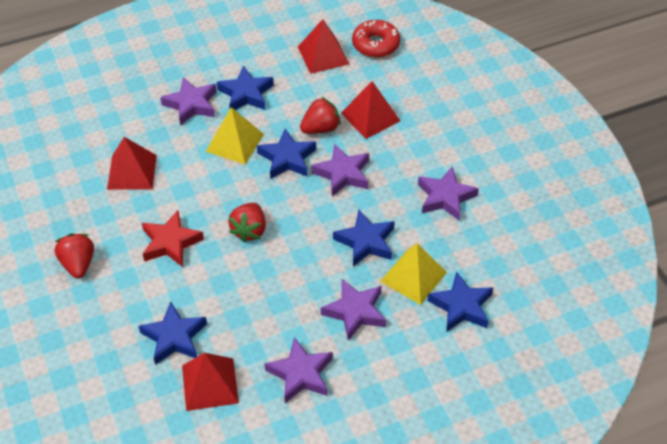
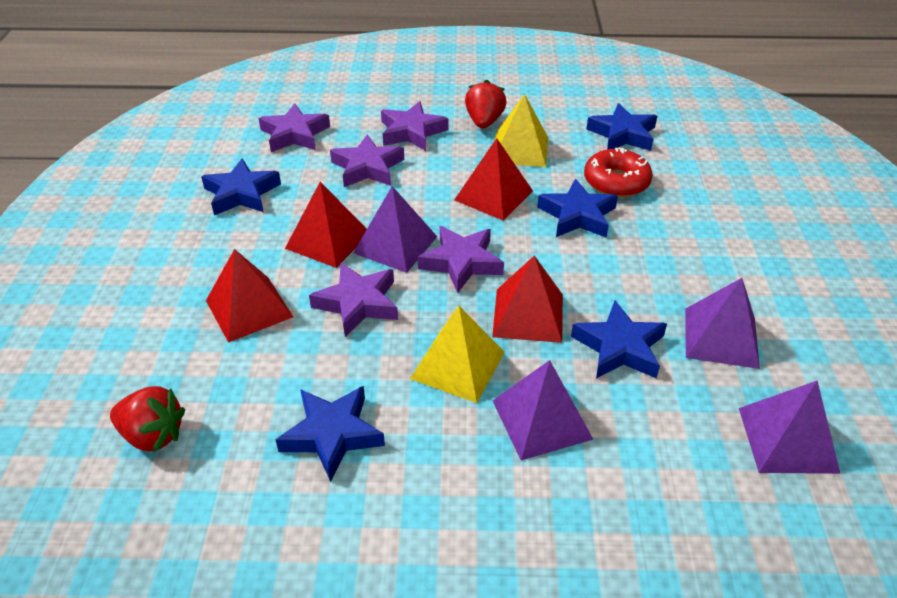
purple pyramid: 0 -> 4
red star: 1 -> 0
red strawberry: 3 -> 2

